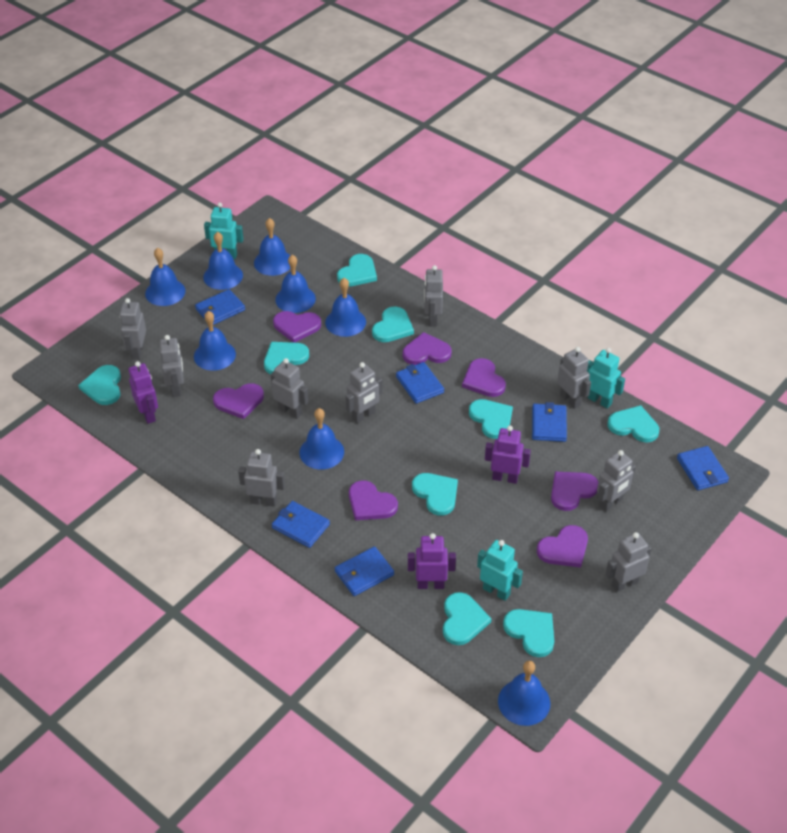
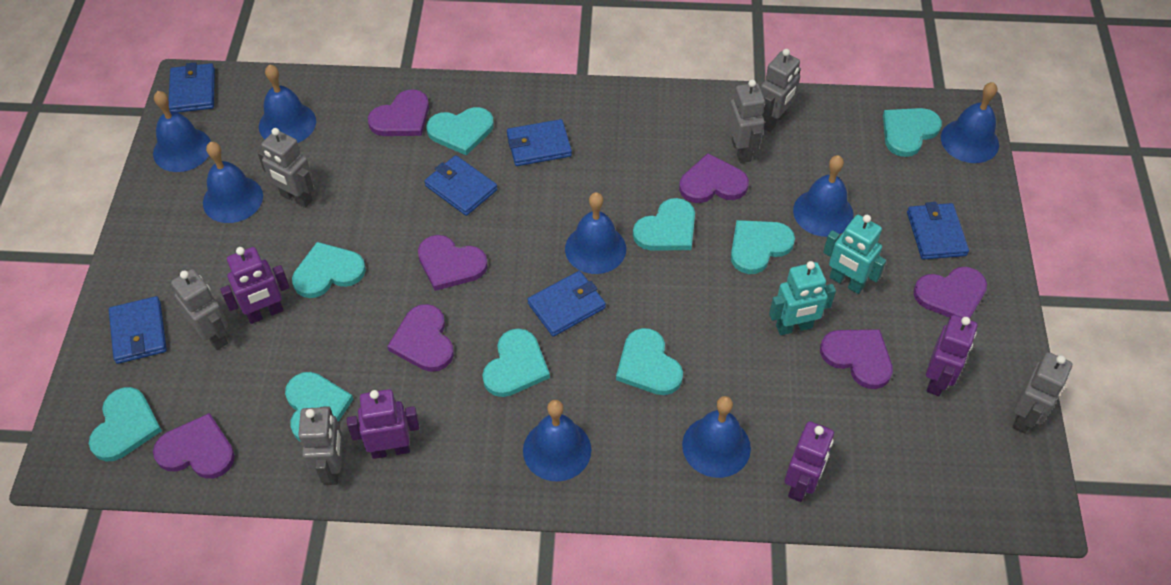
grey robot: 9 -> 6
purple robot: 3 -> 4
turquoise robot: 3 -> 2

